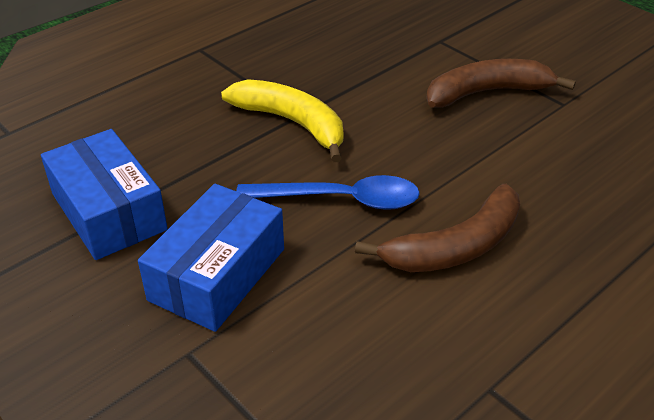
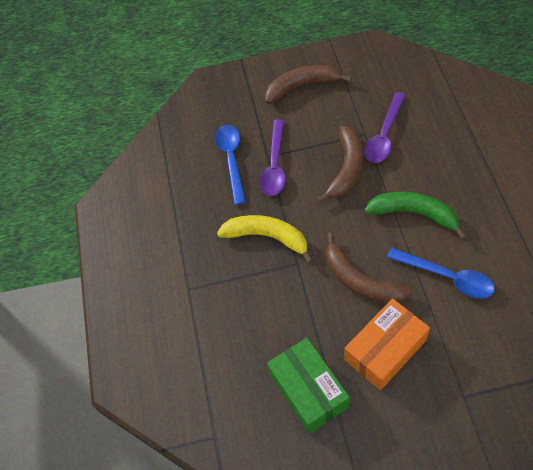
blue box: 2 -> 0
blue spoon: 1 -> 2
brown banana: 2 -> 3
green banana: 0 -> 1
green box: 0 -> 1
orange box: 0 -> 1
purple spoon: 0 -> 2

